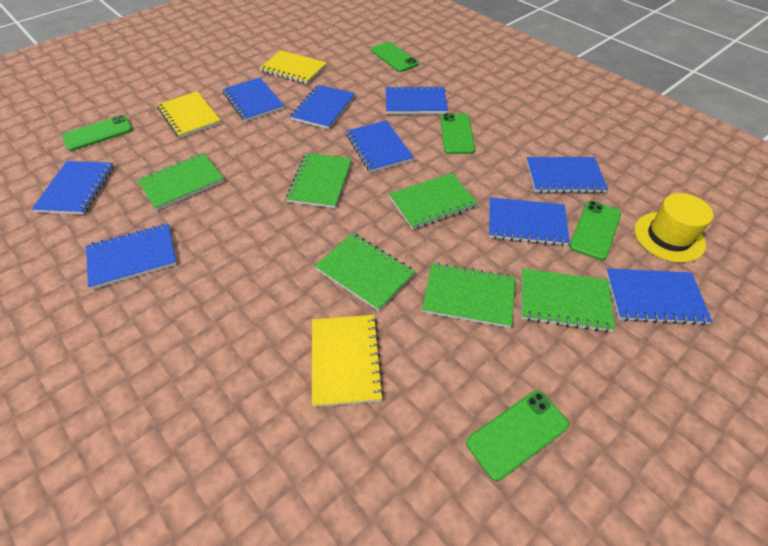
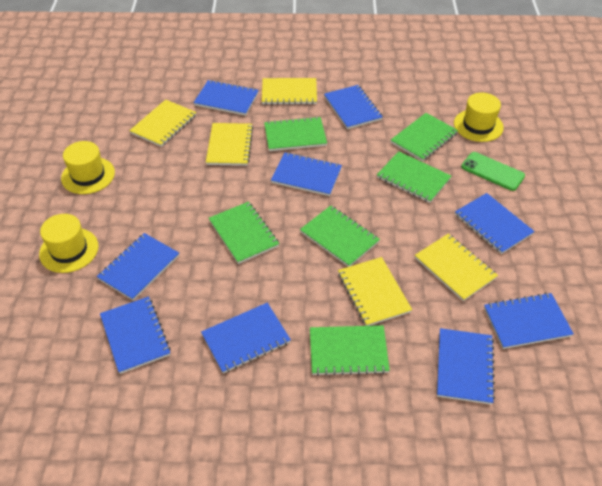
green phone: 5 -> 1
yellow hat: 1 -> 3
yellow notebook: 3 -> 5

